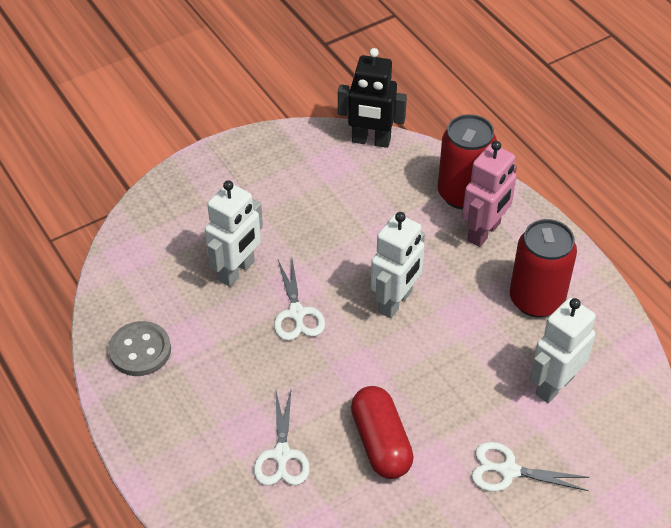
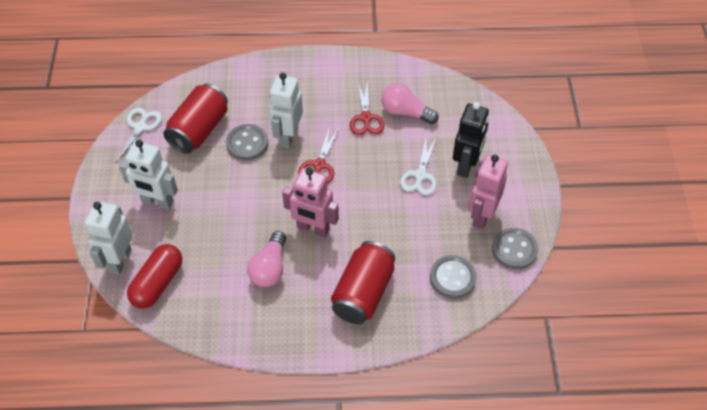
grey button: 1 -> 3
pink light bulb: 0 -> 2
pink robot: 1 -> 2
red scissors: 0 -> 2
white scissors: 3 -> 2

